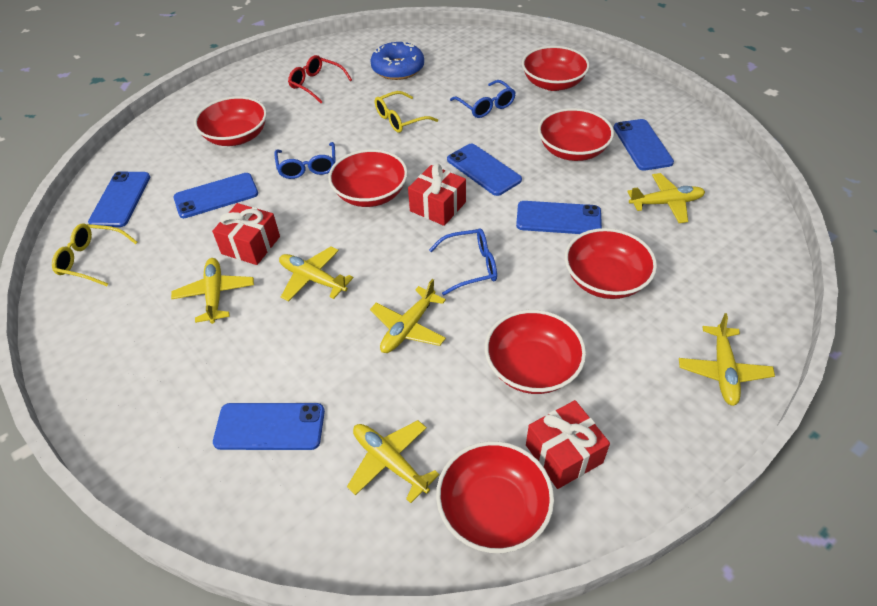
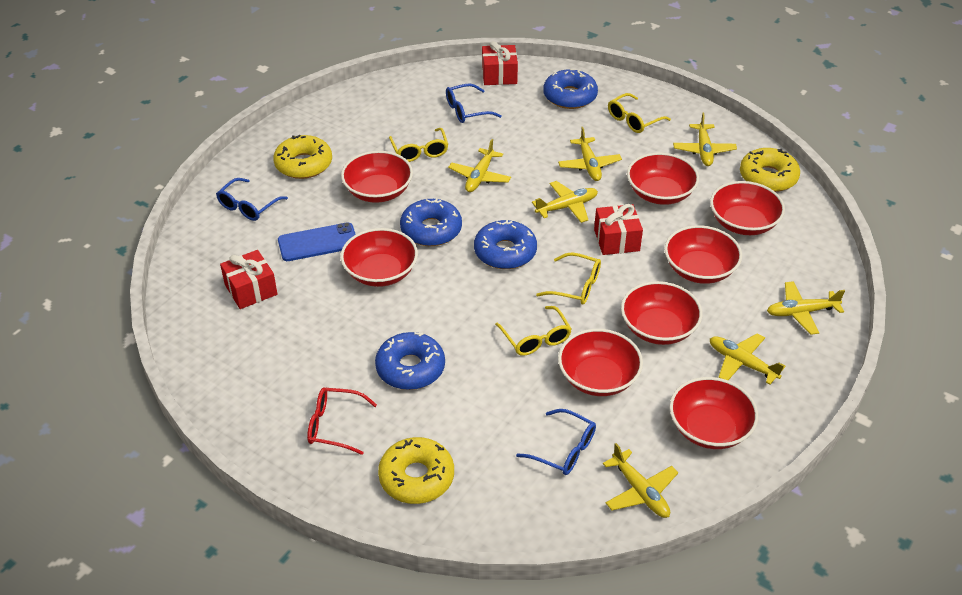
blue donut: 1 -> 4
blue phone: 6 -> 1
red bowl: 7 -> 8
yellow donut: 0 -> 3
yellow glasses: 2 -> 4
yellow plane: 6 -> 7

